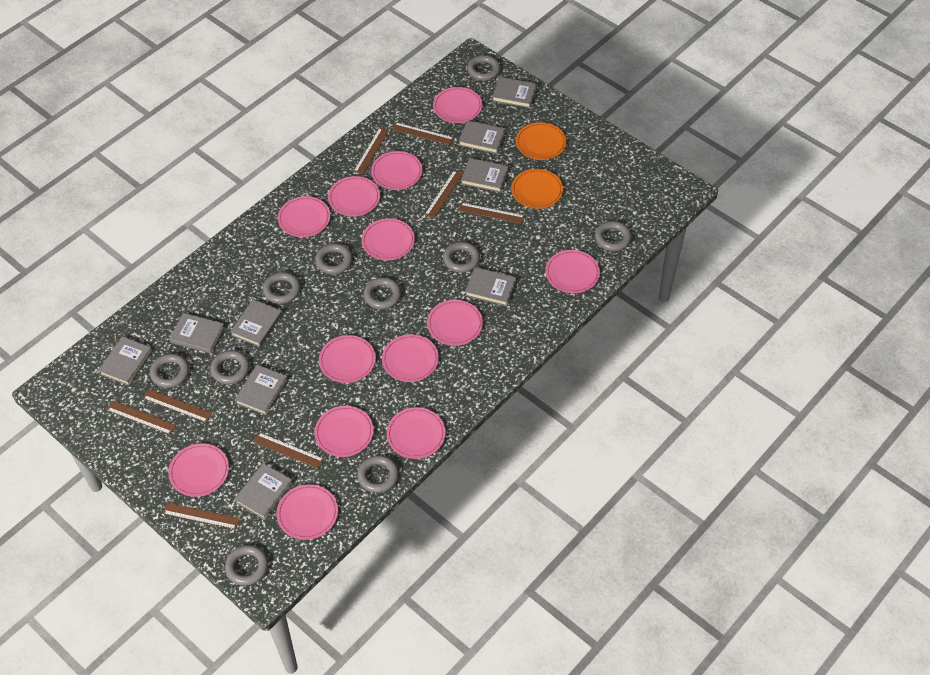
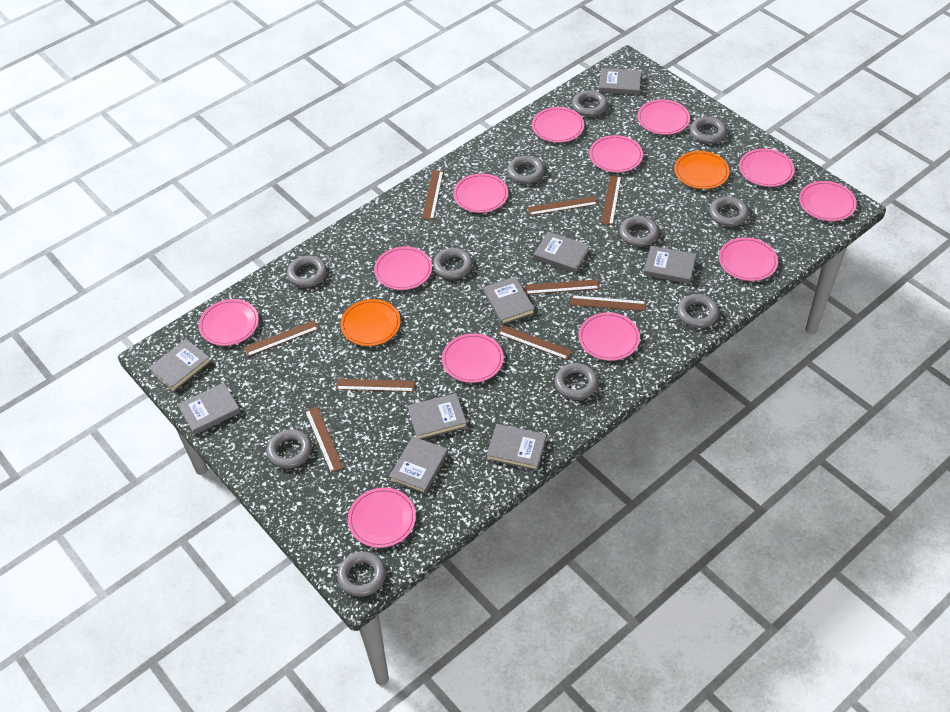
brown ruler: 8 -> 9
grey ring: 10 -> 11
pink plate: 13 -> 12

